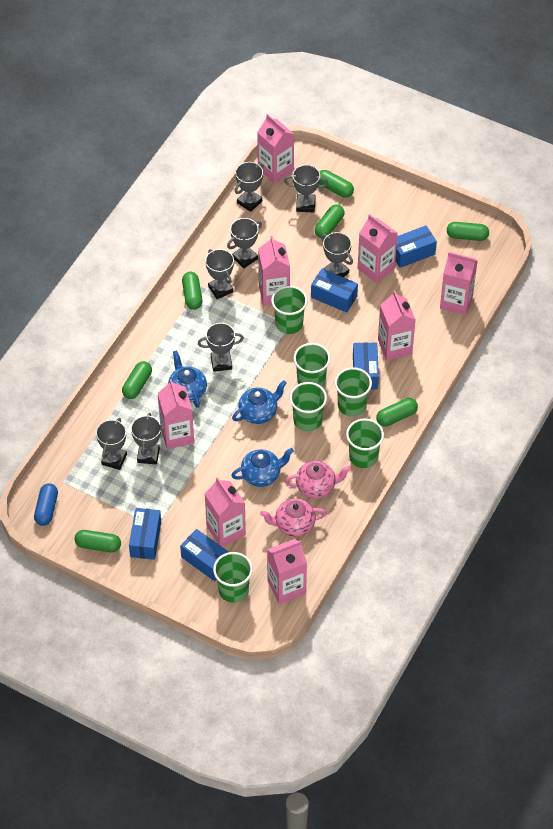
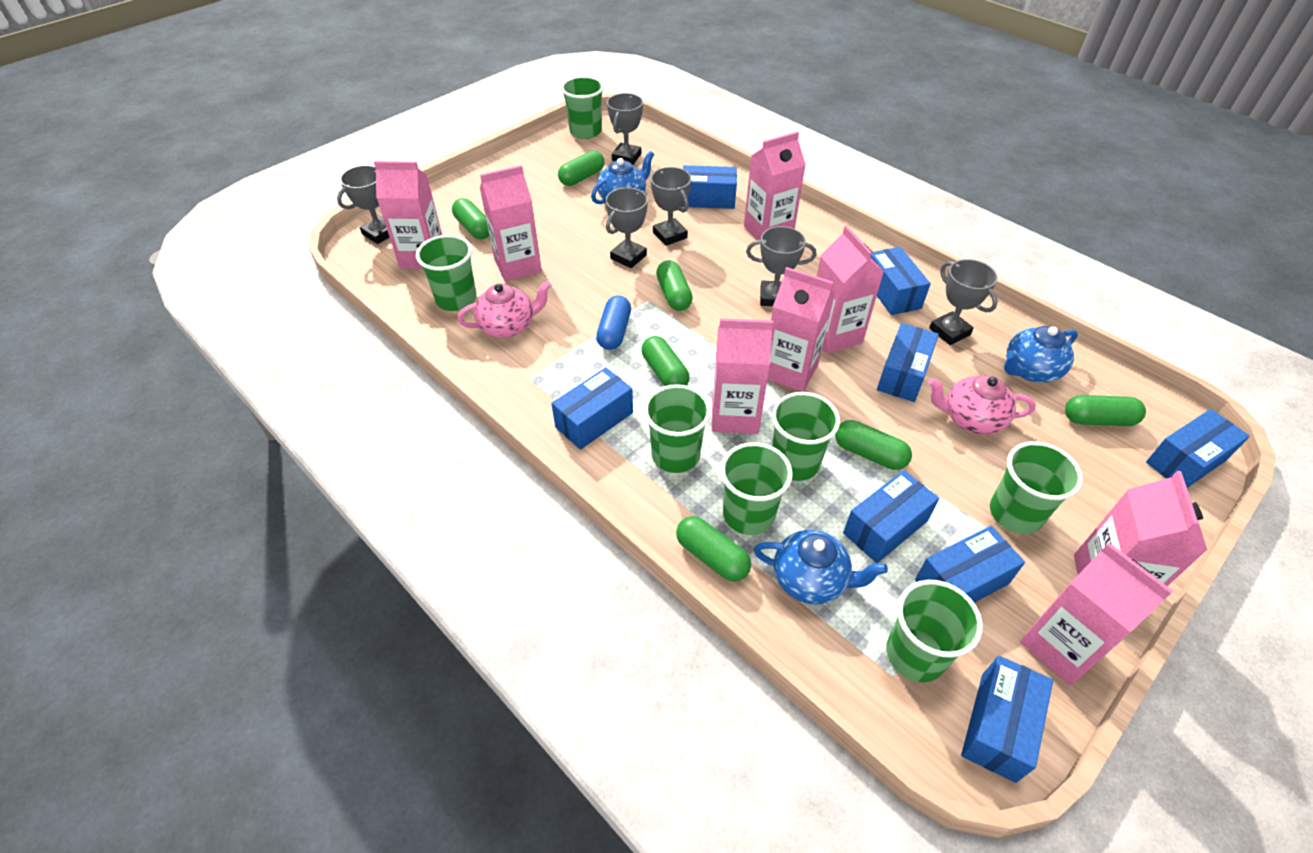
blue box: 5 -> 8
green cup: 6 -> 7
grey trophy: 8 -> 6

